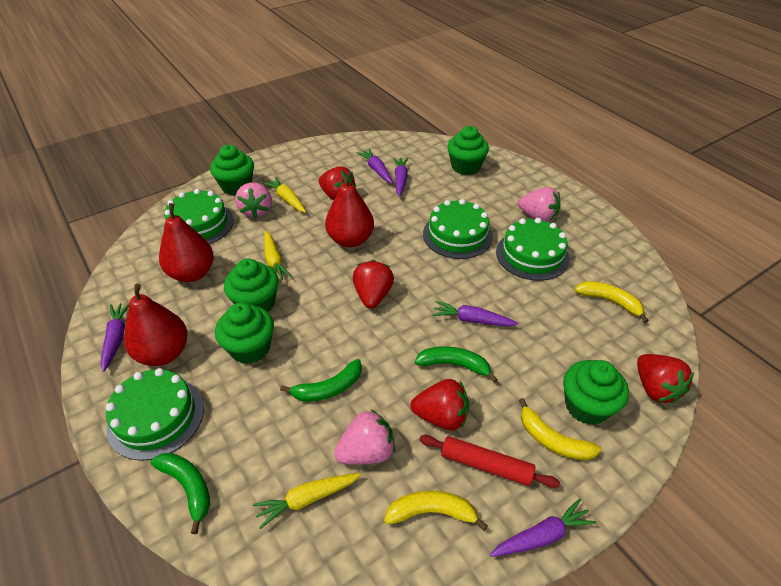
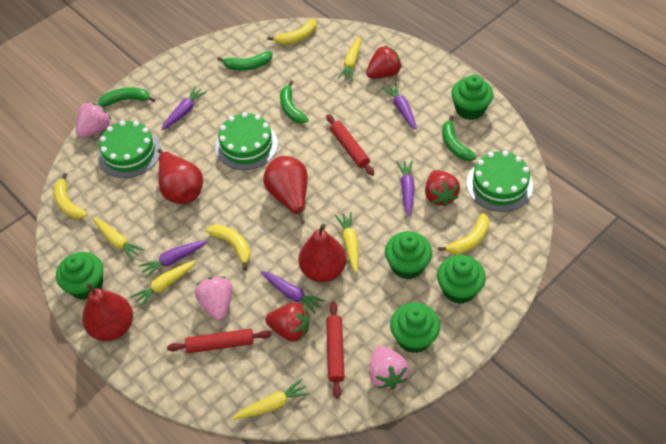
green banana: 3 -> 4
green cake: 4 -> 3
red pear: 3 -> 4
red rolling pin: 1 -> 3
red strawberry: 4 -> 3
yellow banana: 3 -> 4
yellow carrot: 3 -> 5

